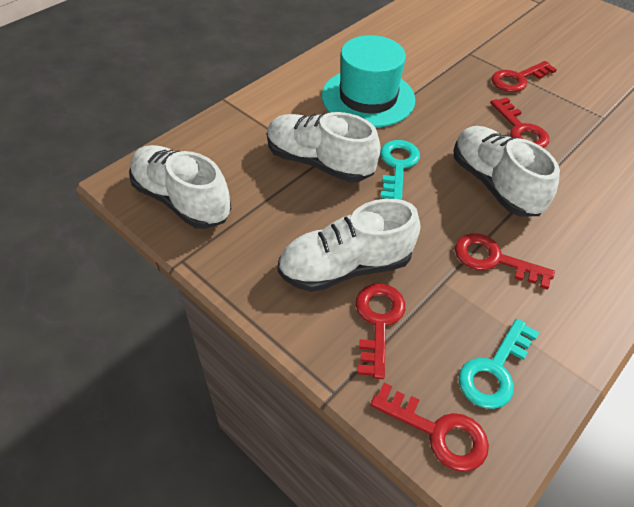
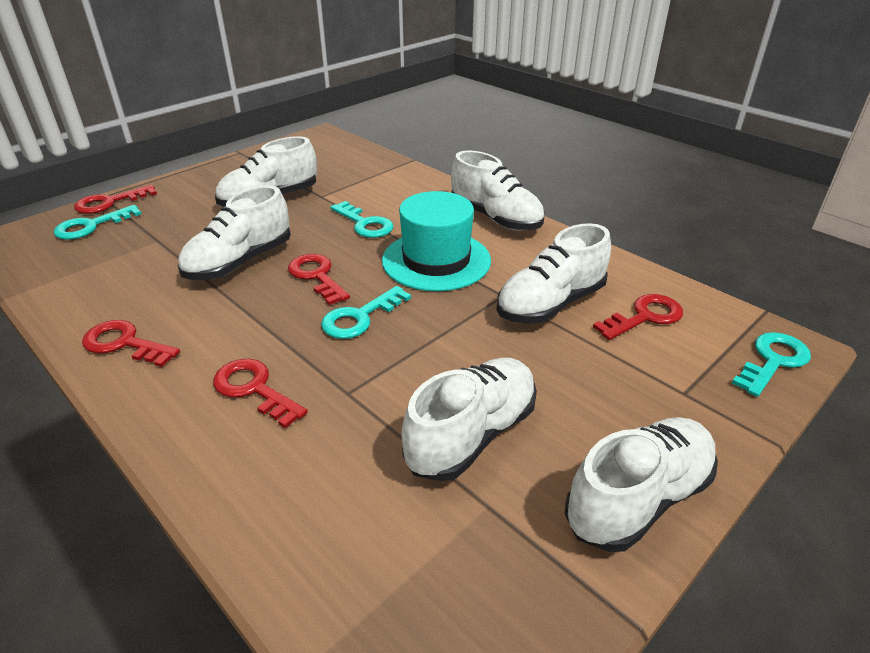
turquoise key: 2 -> 4
white shoe: 4 -> 6

